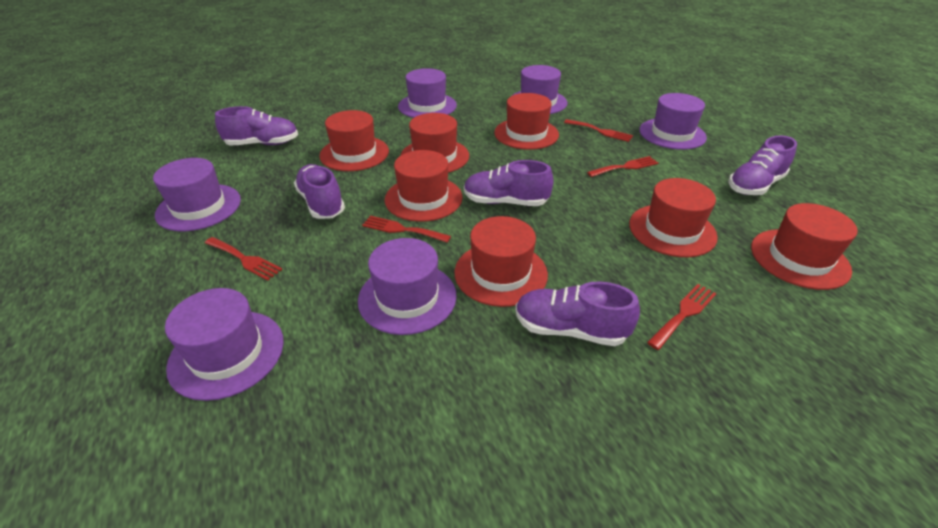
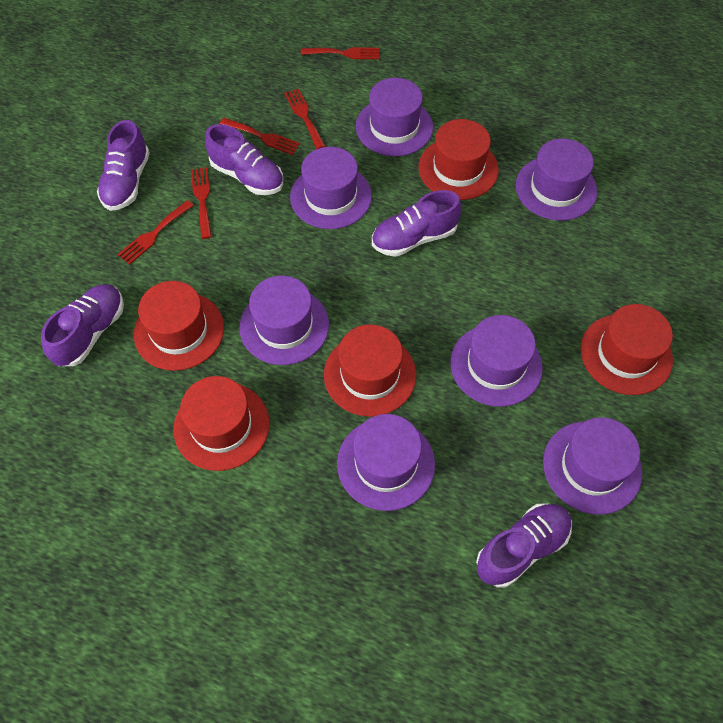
purple hat: 6 -> 7
red hat: 7 -> 5

